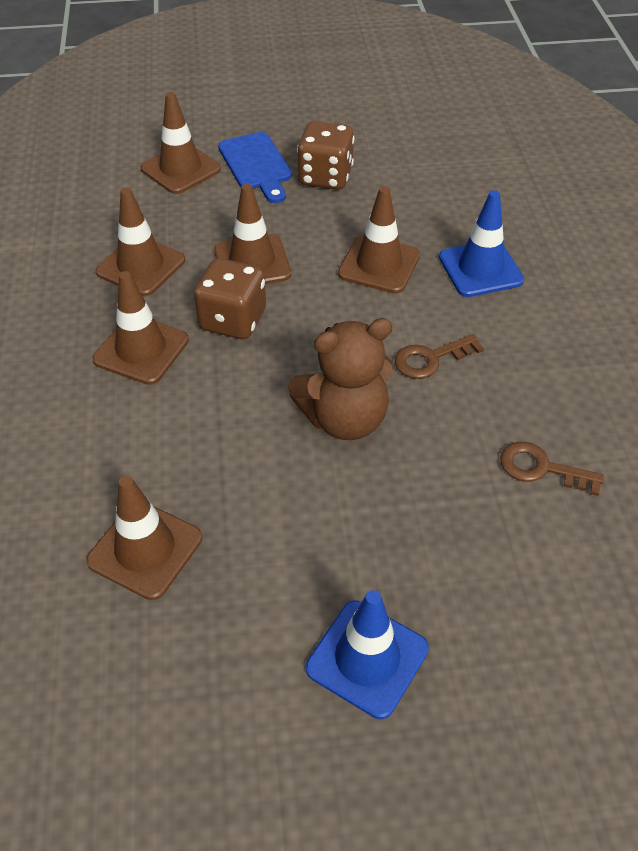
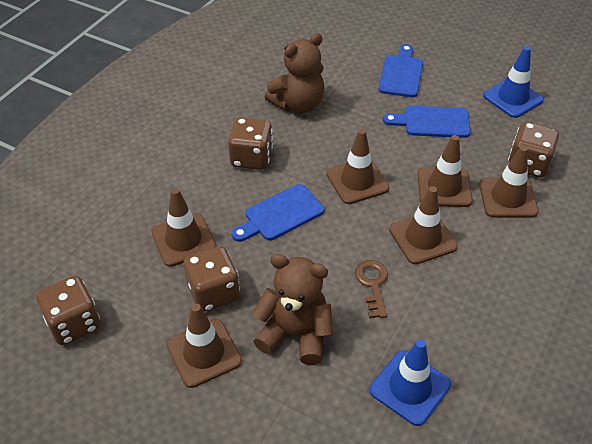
blue cutting board: 1 -> 3
brown dice: 2 -> 4
brown key: 2 -> 1
brown teddy bear: 1 -> 2

